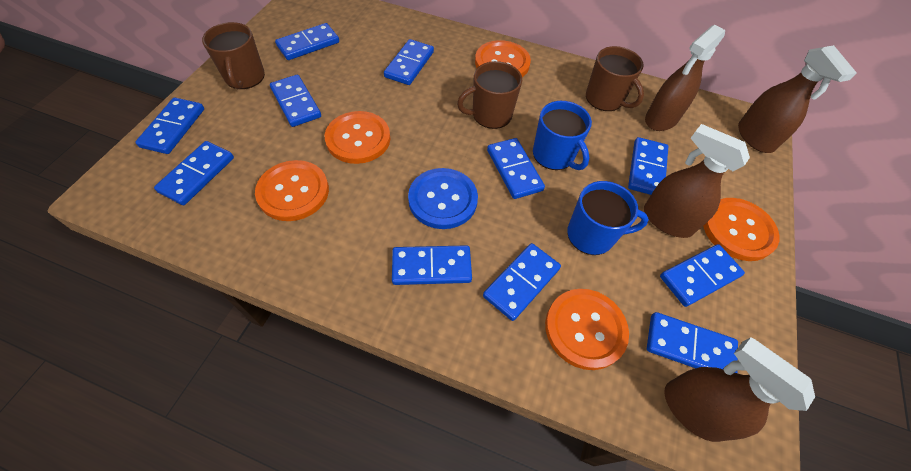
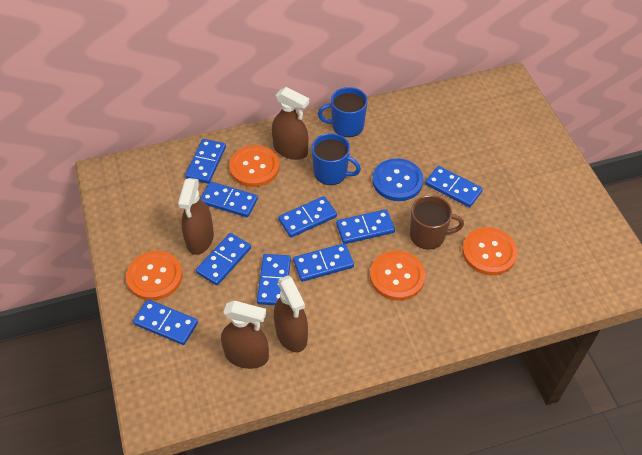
blue domino: 11 -> 9
brown mug: 3 -> 1
orange button: 5 -> 4

